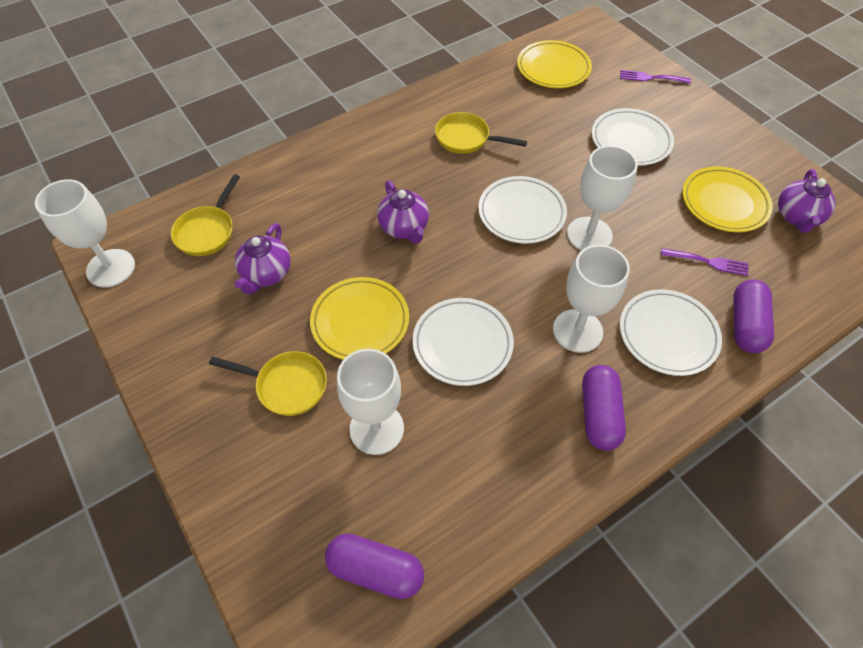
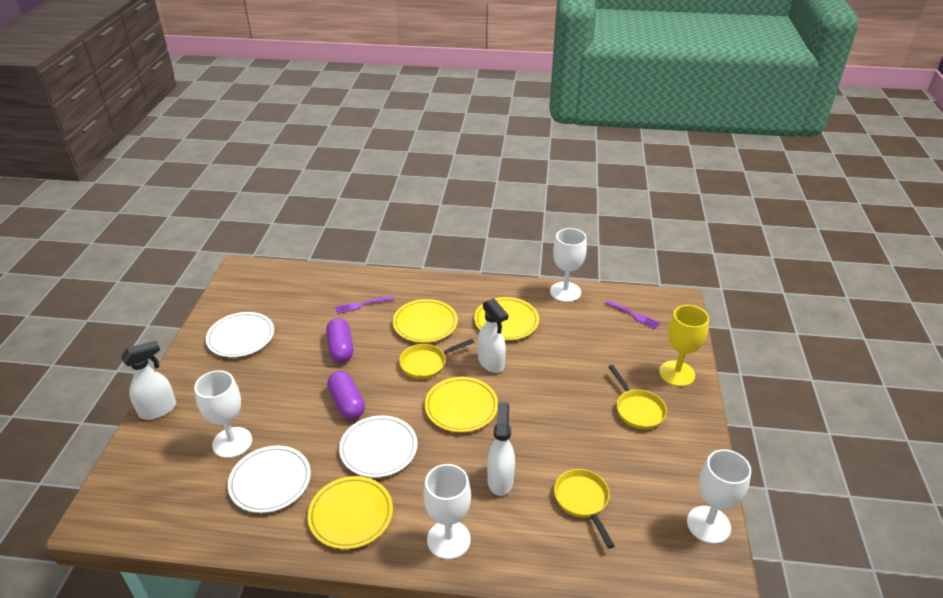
purple capsule: 3 -> 2
purple teapot: 3 -> 0
white plate: 4 -> 3
white spray bottle: 0 -> 3
yellow goblet: 0 -> 1
yellow plate: 3 -> 4

